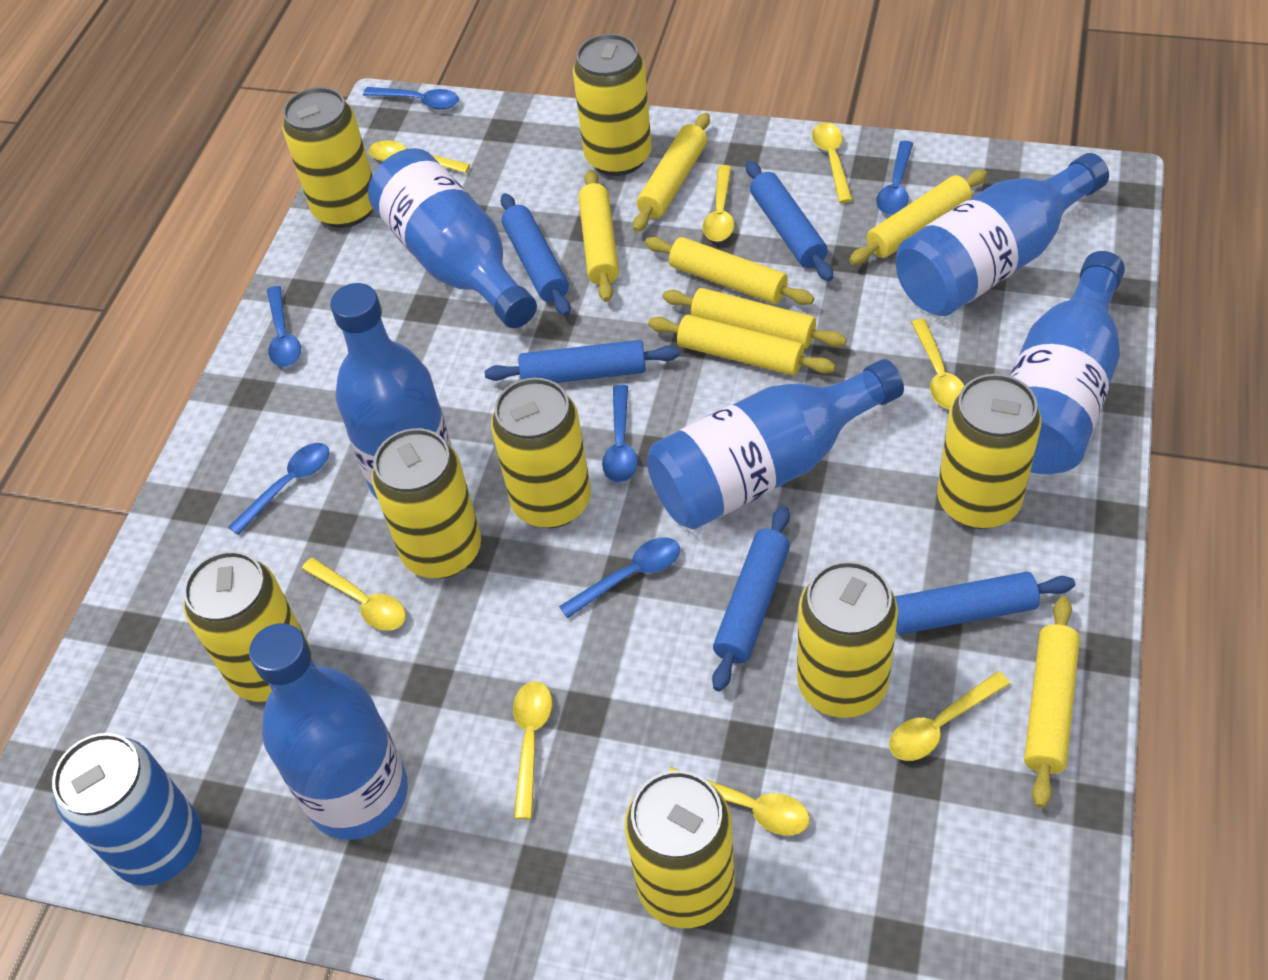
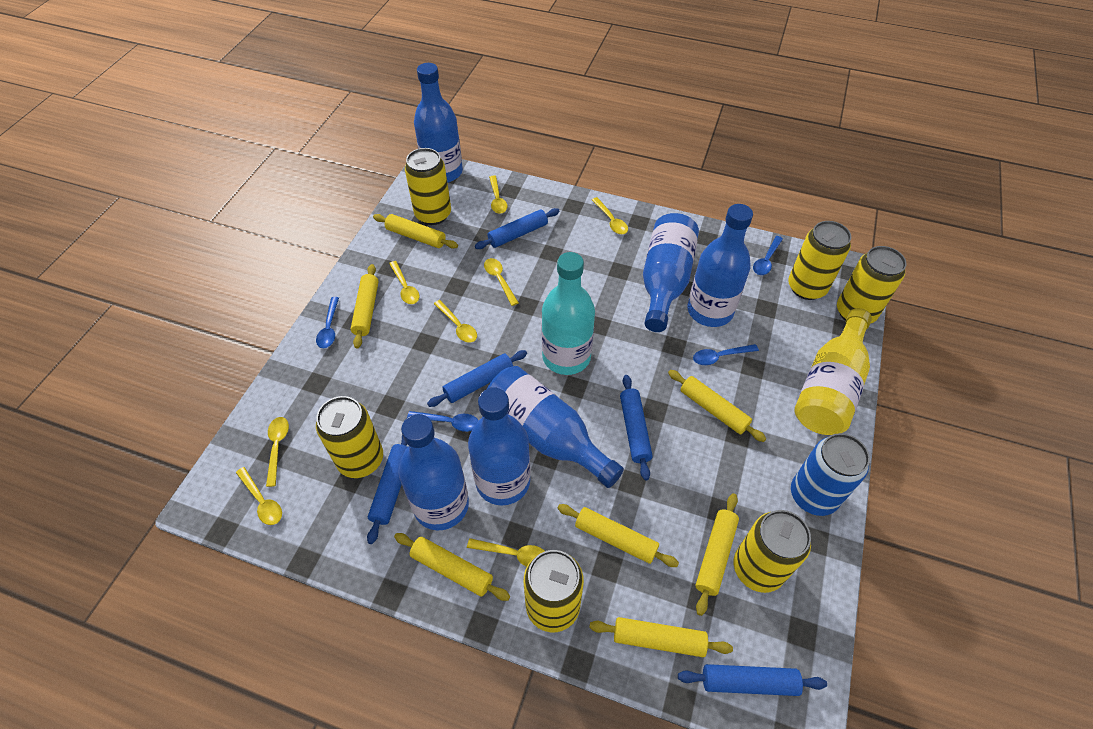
blue spoon: 6 -> 4
turquoise bottle: 0 -> 1
yellow bottle: 0 -> 1
yellow can: 8 -> 6

